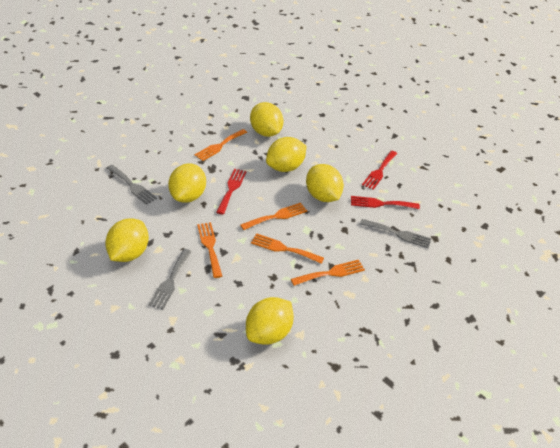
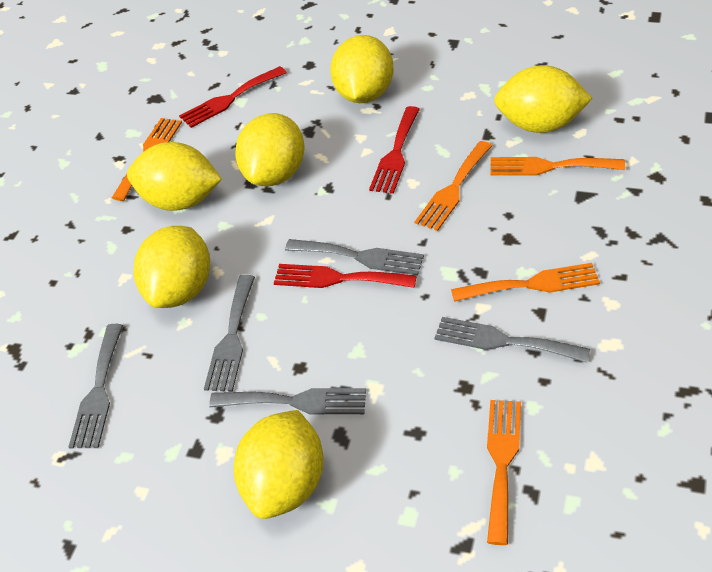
grey fork: 3 -> 5

